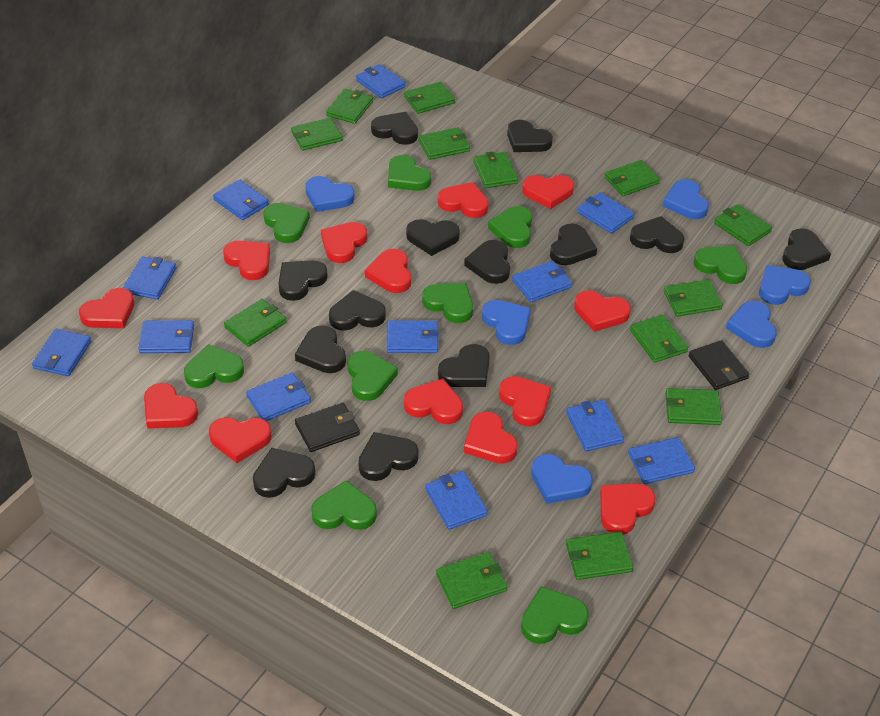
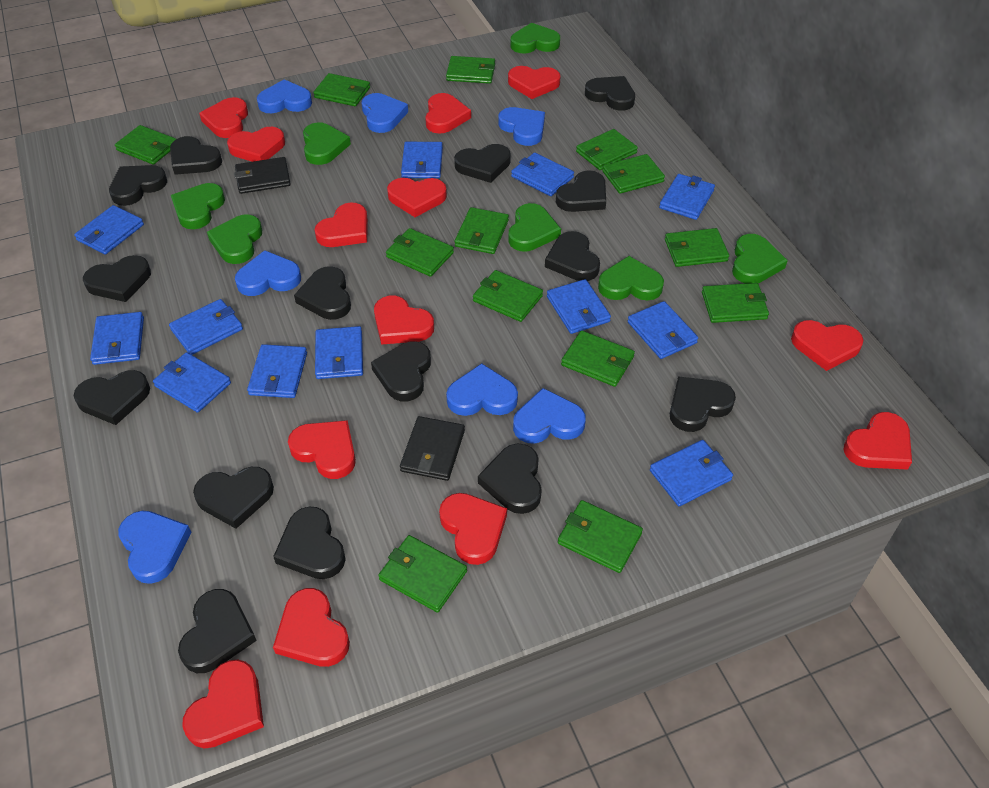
black heart: 13 -> 15
blue heart: 6 -> 7
green heart: 9 -> 7

